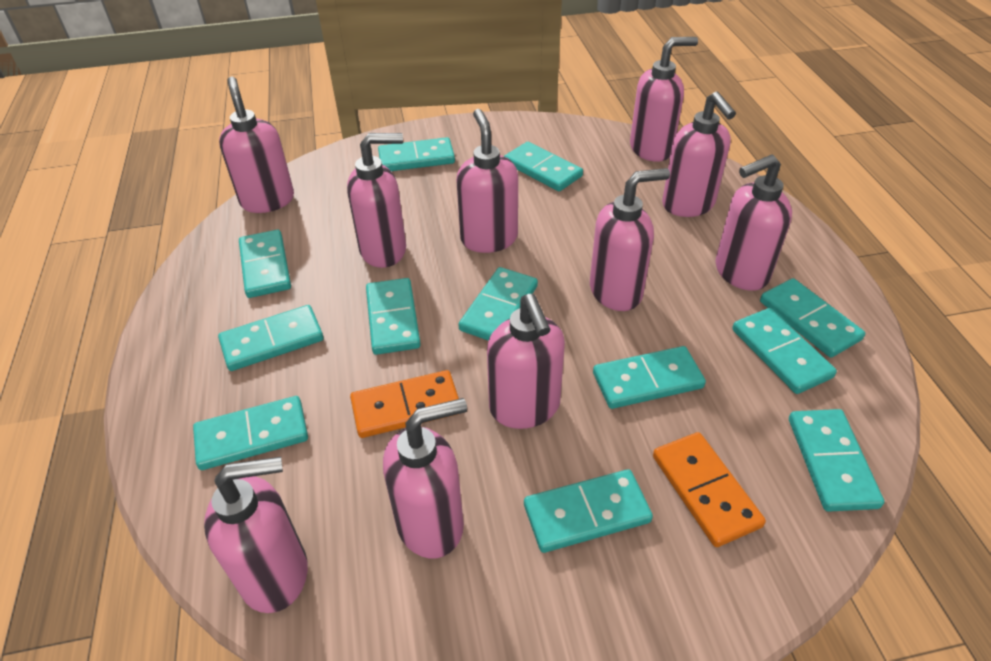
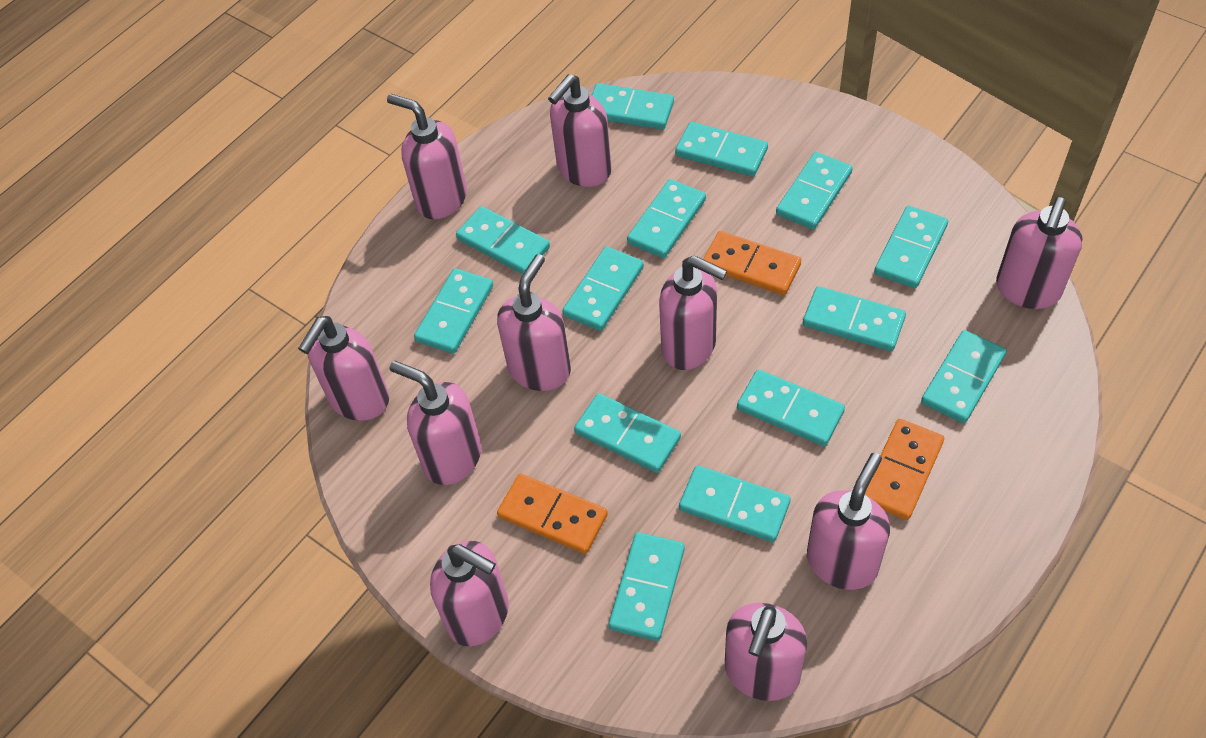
orange domino: 2 -> 3
turquoise domino: 12 -> 14

